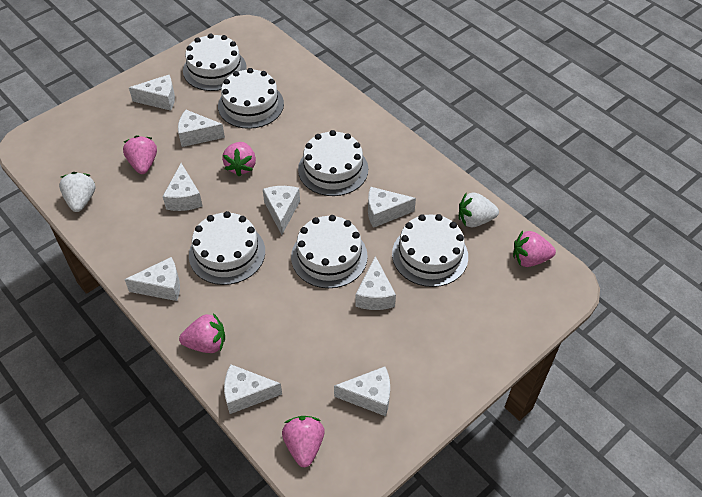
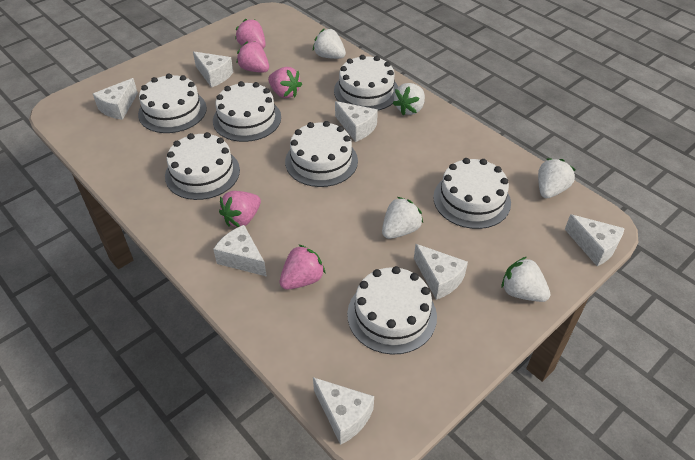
white cake: 6 -> 7
white cheese: 9 -> 7
white strawberry: 2 -> 5

